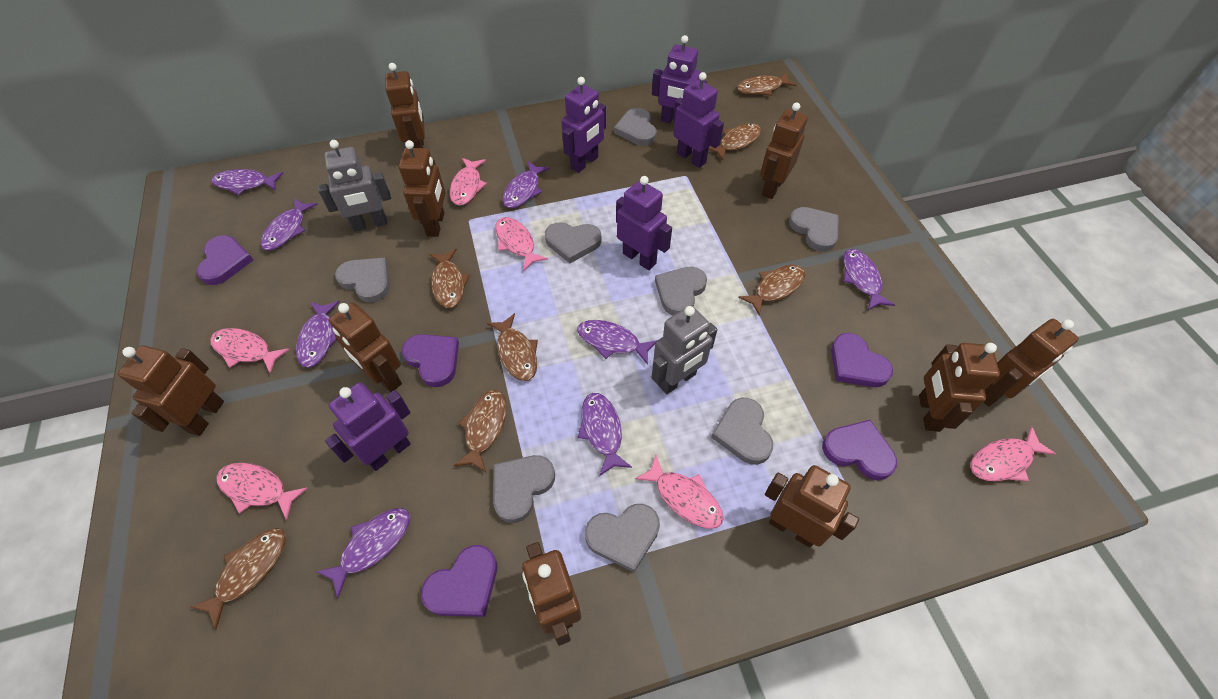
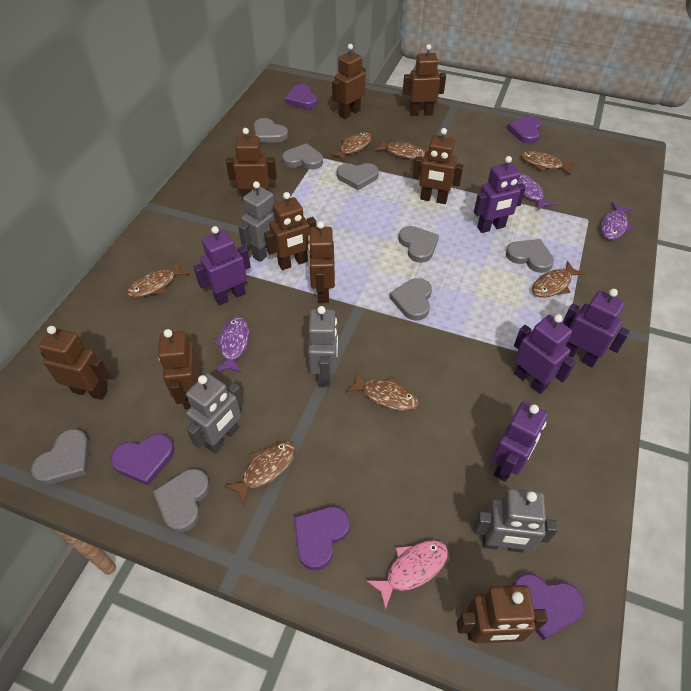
grey robot: 2 -> 4
pink fish: 6 -> 1
purple fish: 8 -> 3

